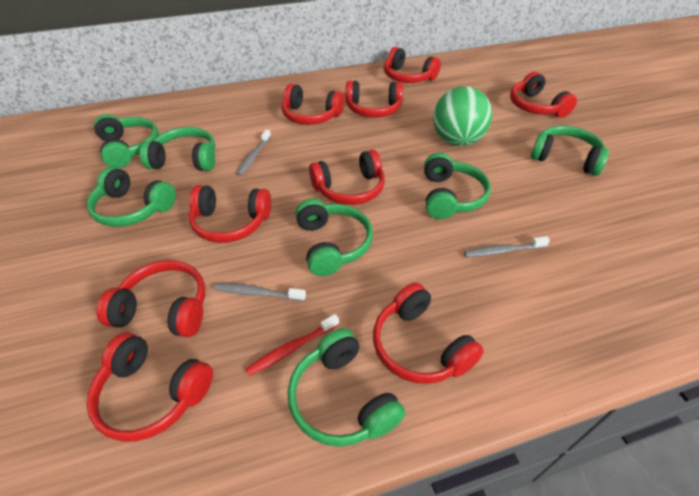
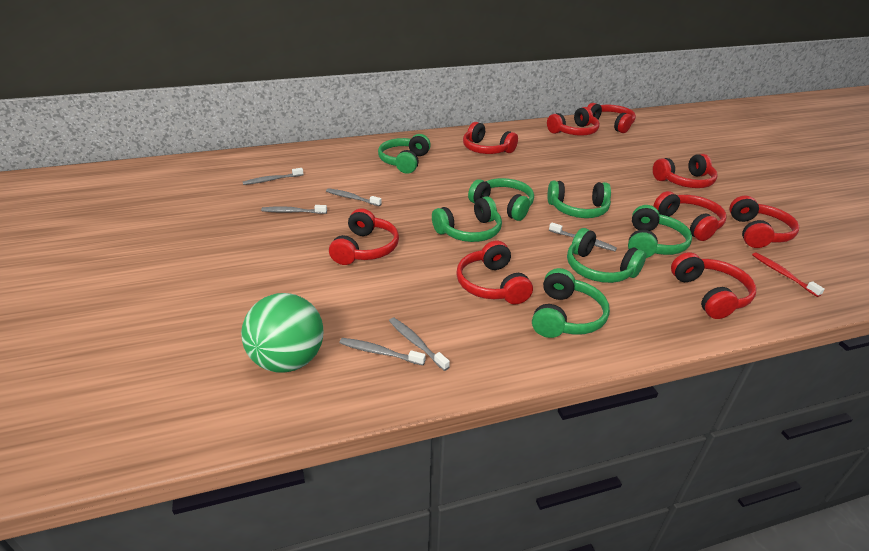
grey toothbrush: 3 -> 6

